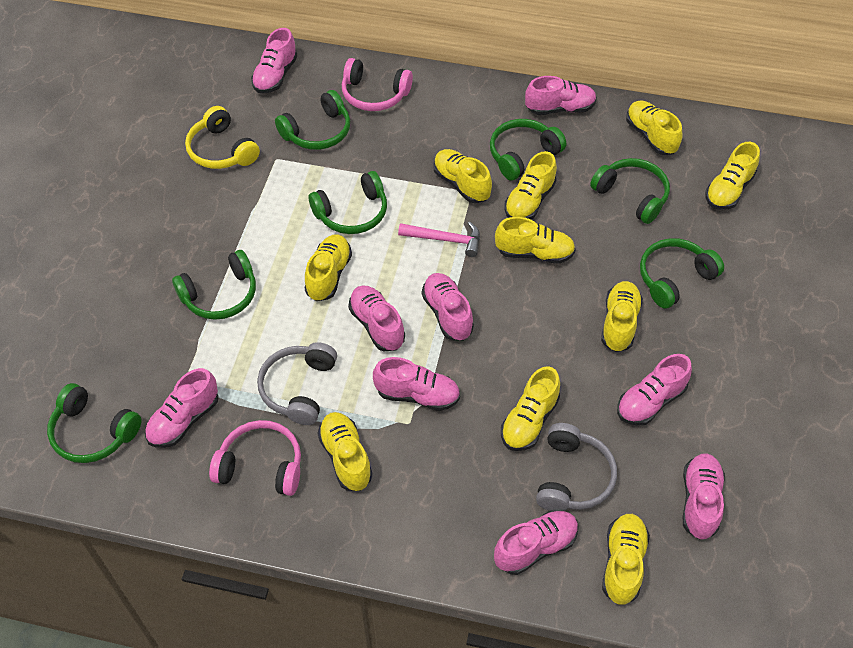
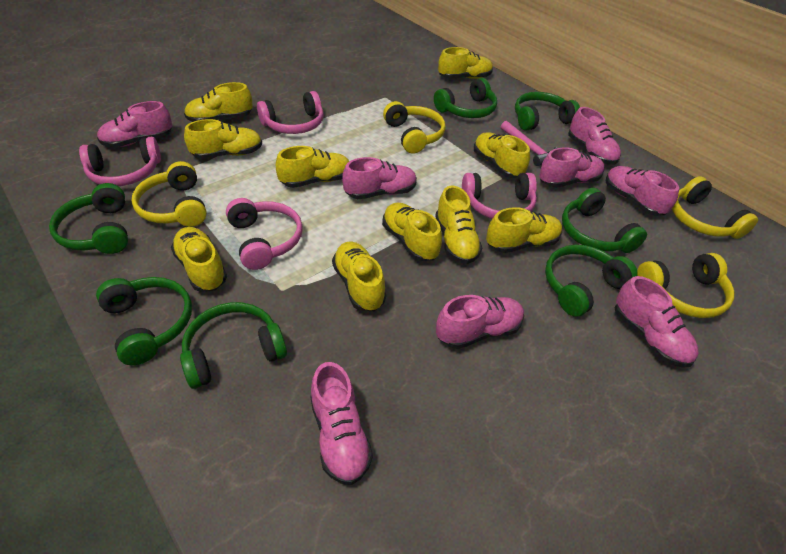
grey headphones: 2 -> 0
pink headphones: 2 -> 4
pink shoe: 9 -> 8
yellow headphones: 1 -> 4

